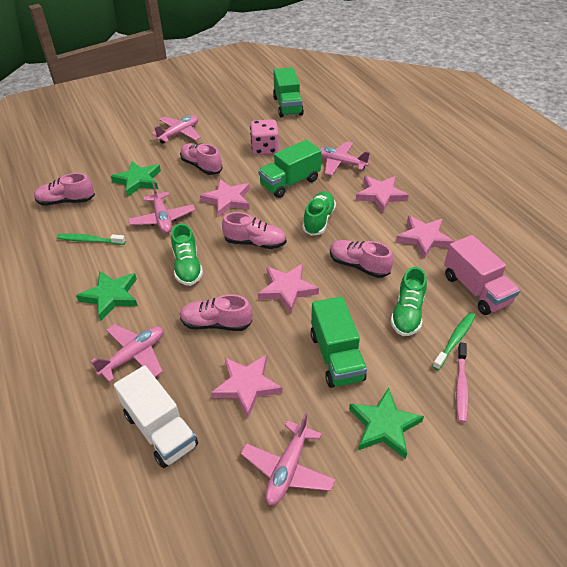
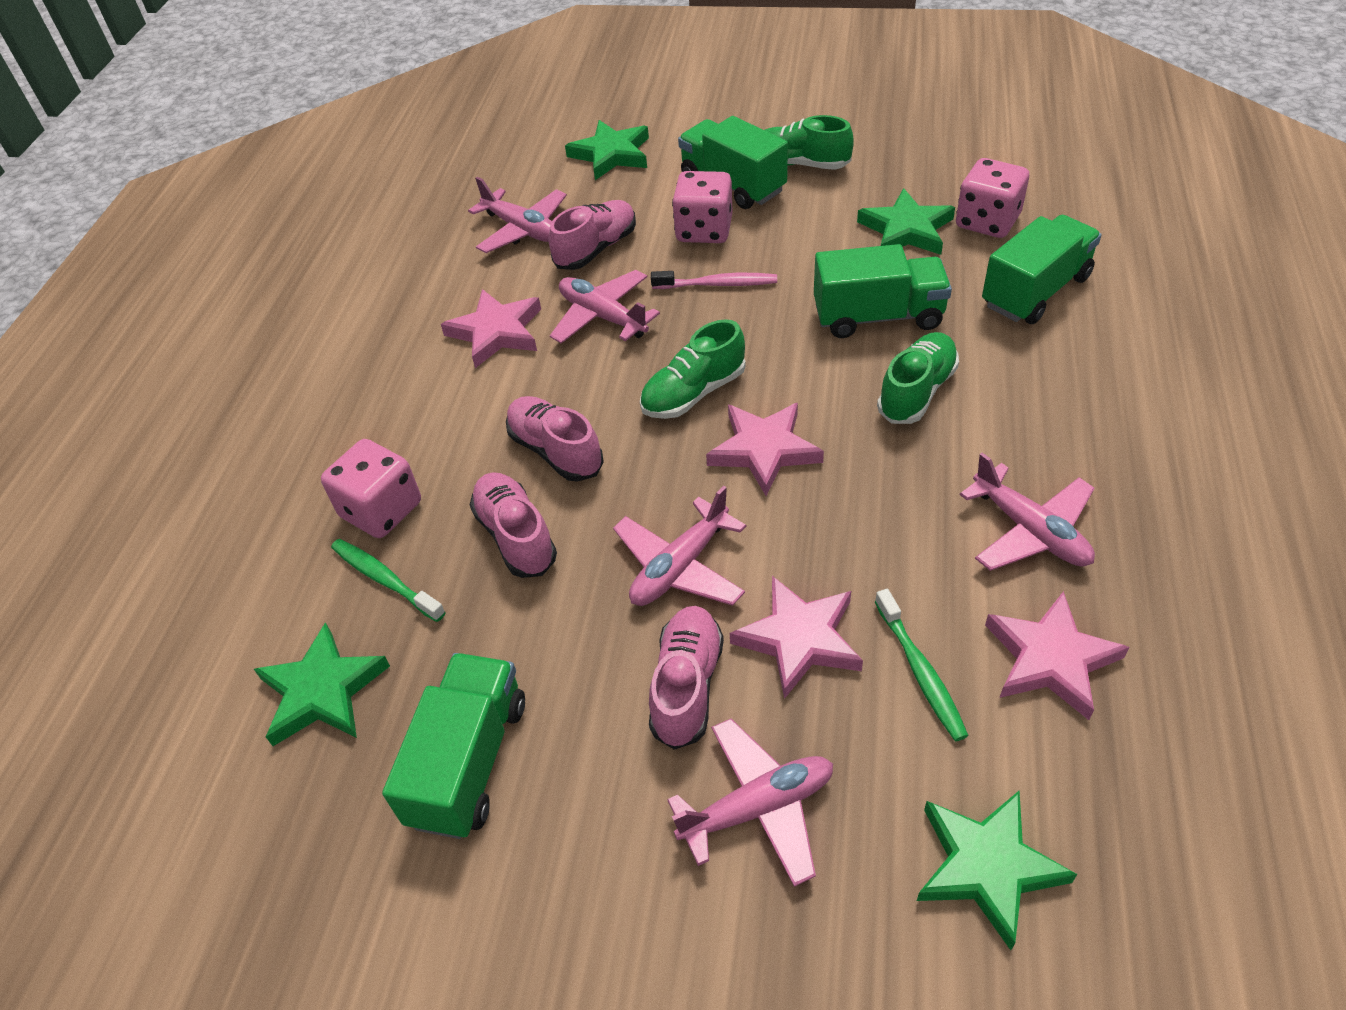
green star: 3 -> 4
green truck: 3 -> 4
pink dice: 1 -> 3
pink shoe: 5 -> 4
pink star: 5 -> 4
pink truck: 1 -> 0
white truck: 1 -> 0

